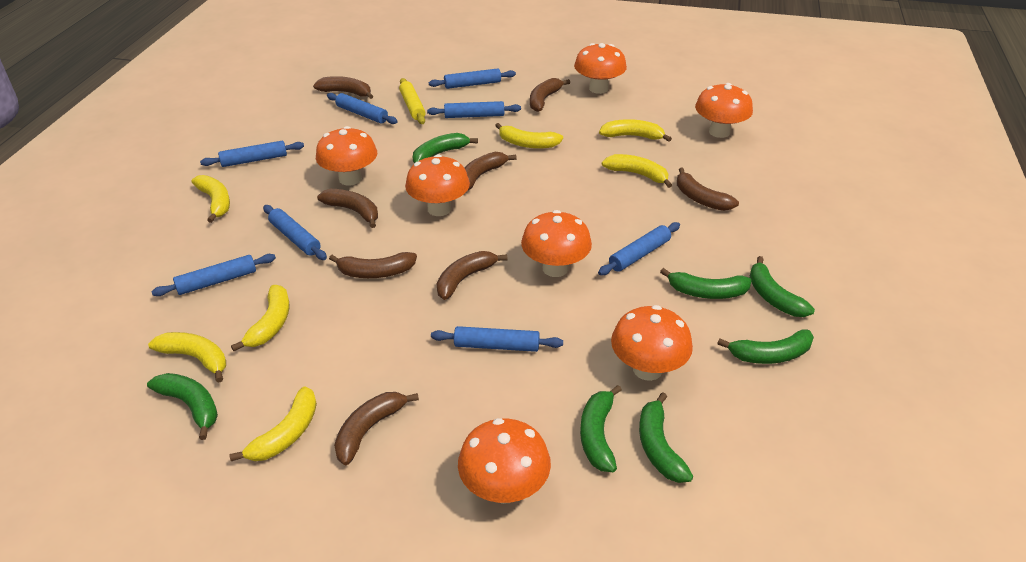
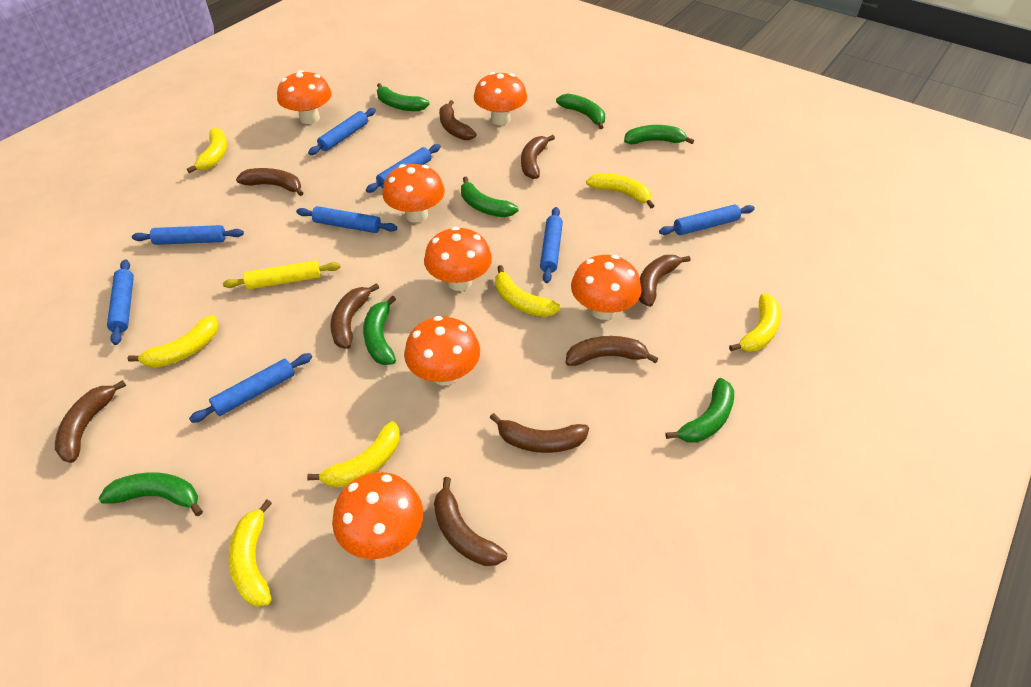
brown banana: 8 -> 9

